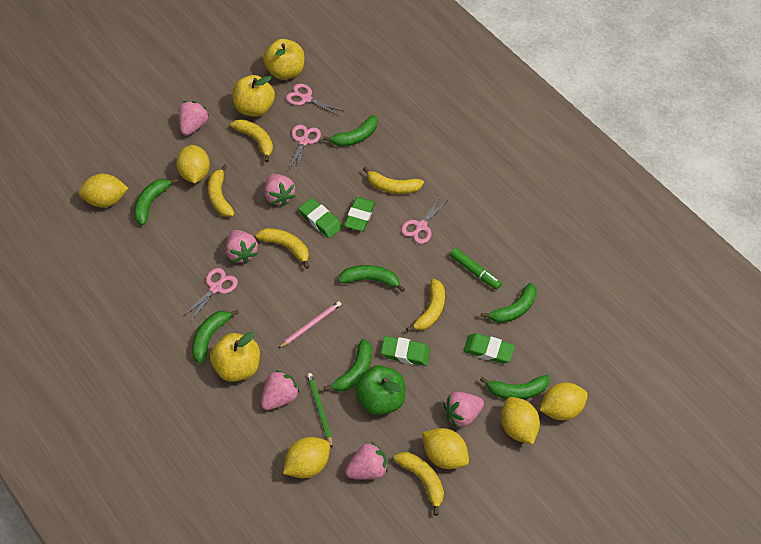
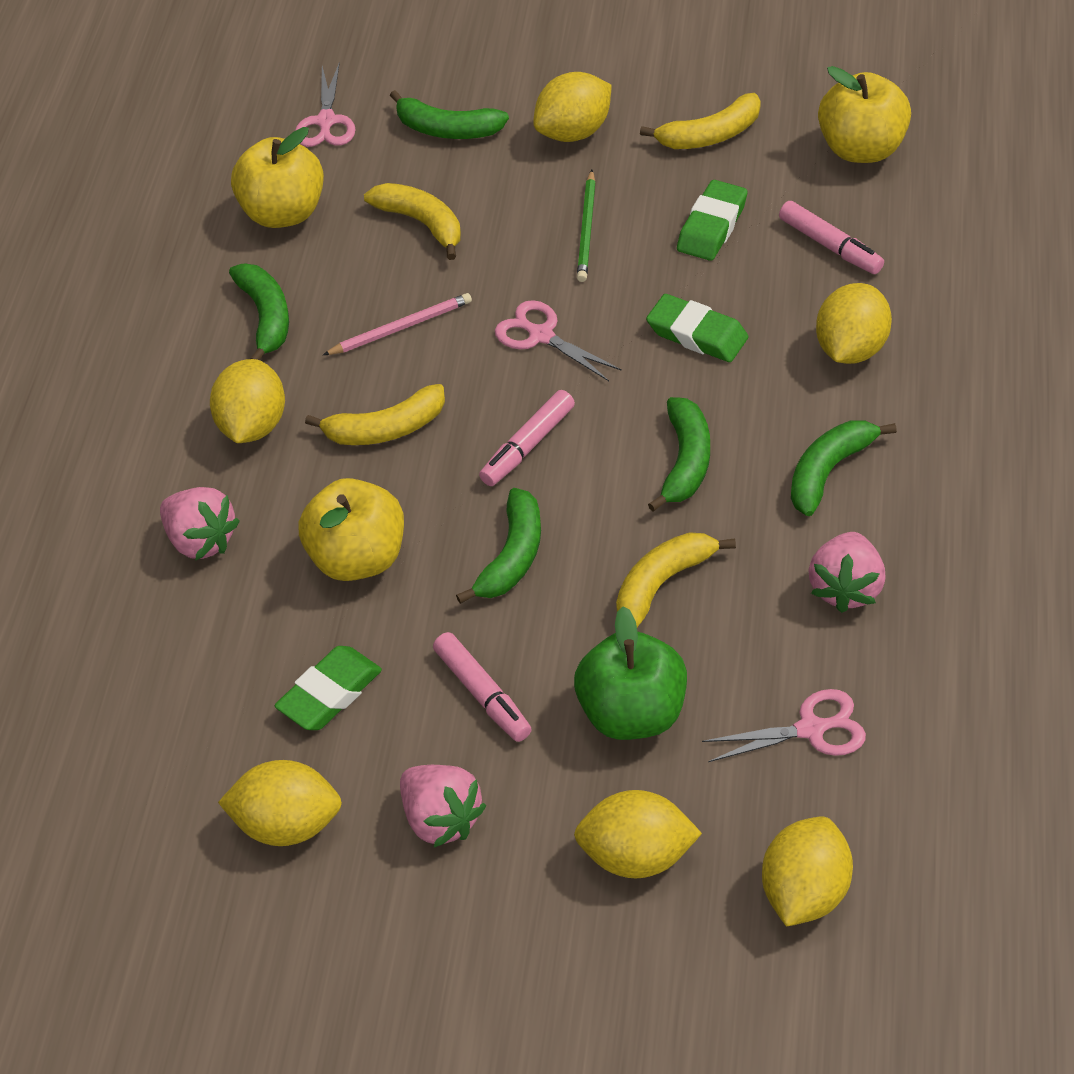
green banana: 7 -> 5
green eraser: 4 -> 3
green marker: 1 -> 0
pink marker: 0 -> 3
pink scissors: 4 -> 3
pink strawberry: 6 -> 3
yellow banana: 6 -> 4

